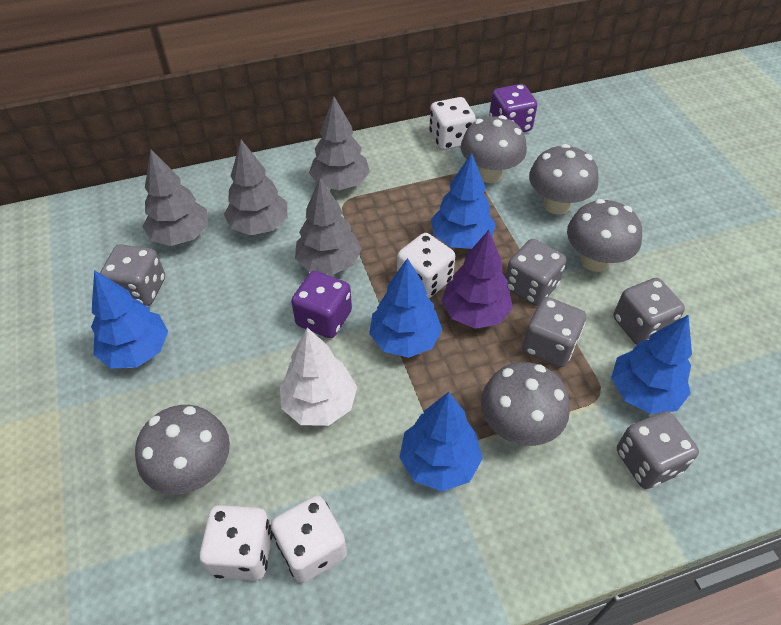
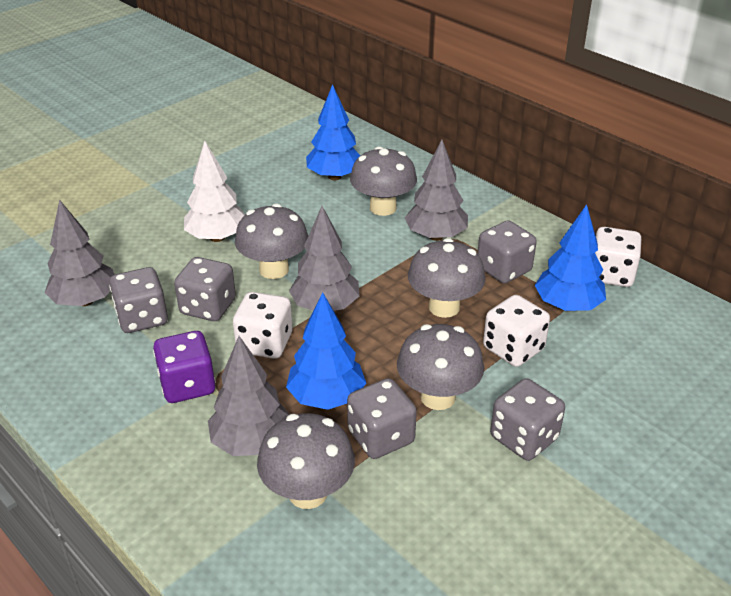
blue tree: 5 -> 3
purple dice: 2 -> 1
purple tree: 1 -> 0
white dice: 4 -> 3

